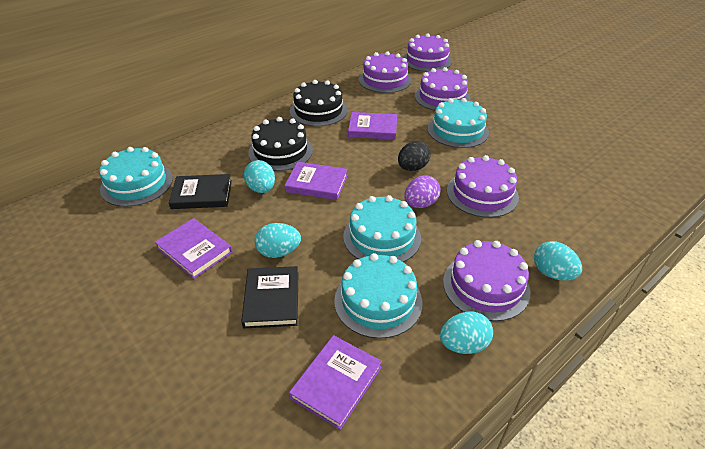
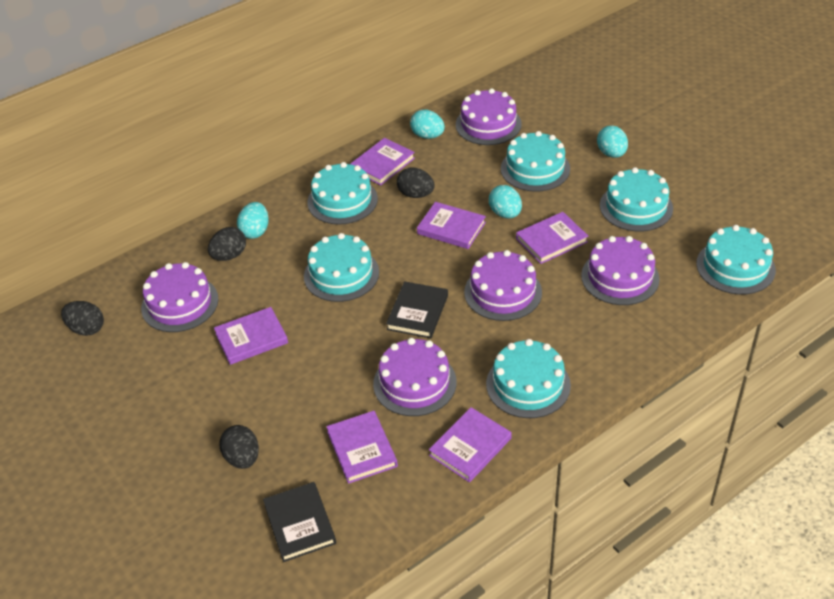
black cake: 2 -> 0
black egg: 1 -> 4
purple book: 4 -> 6
purple egg: 1 -> 0
turquoise cake: 4 -> 6

